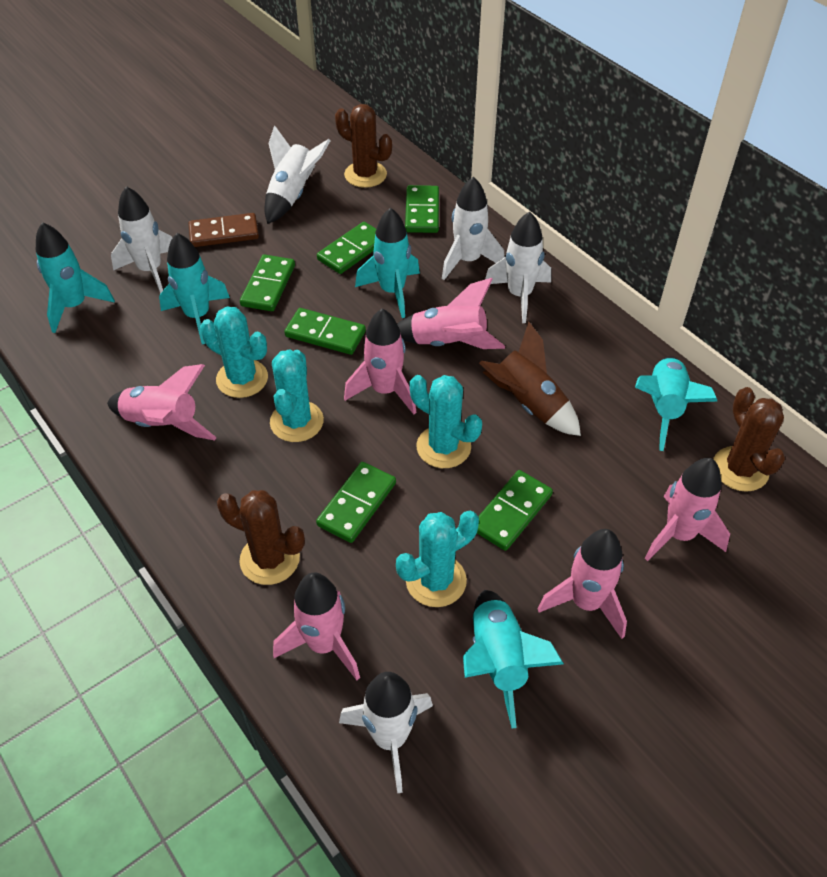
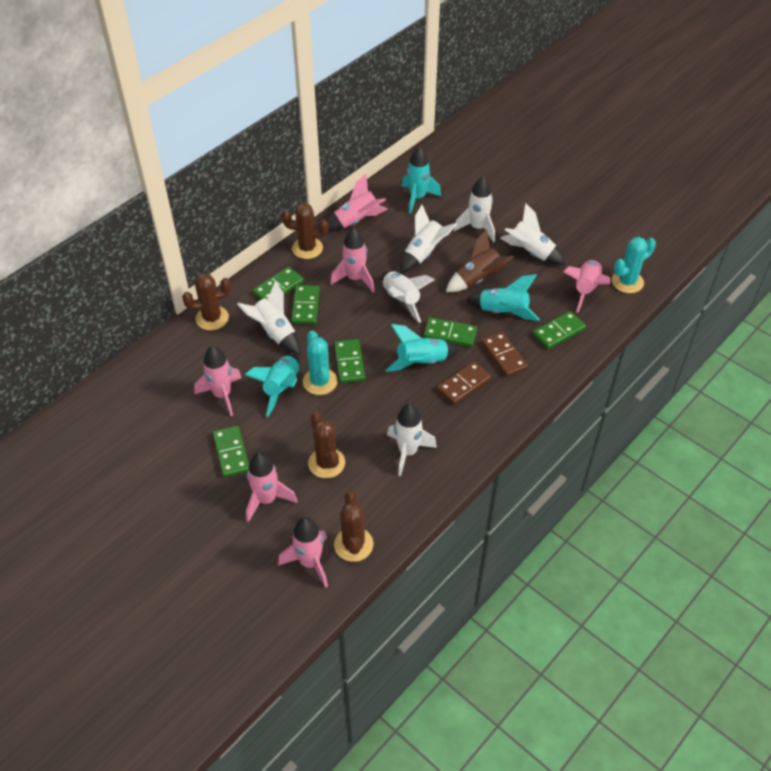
brown cactus: 3 -> 4
brown domino: 1 -> 2
turquoise cactus: 4 -> 2
turquoise rocket: 5 -> 4
white rocket: 5 -> 6

